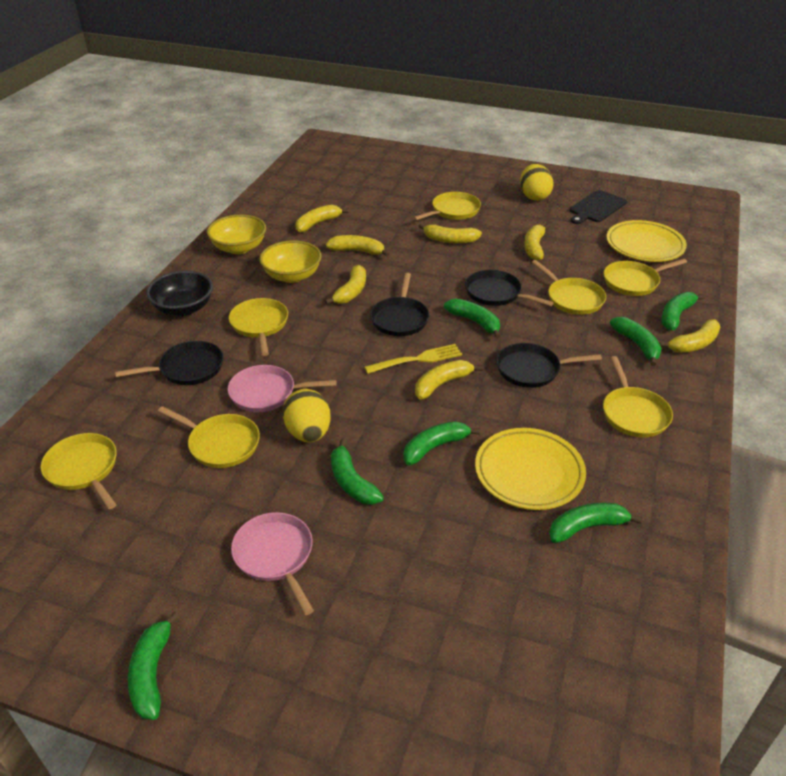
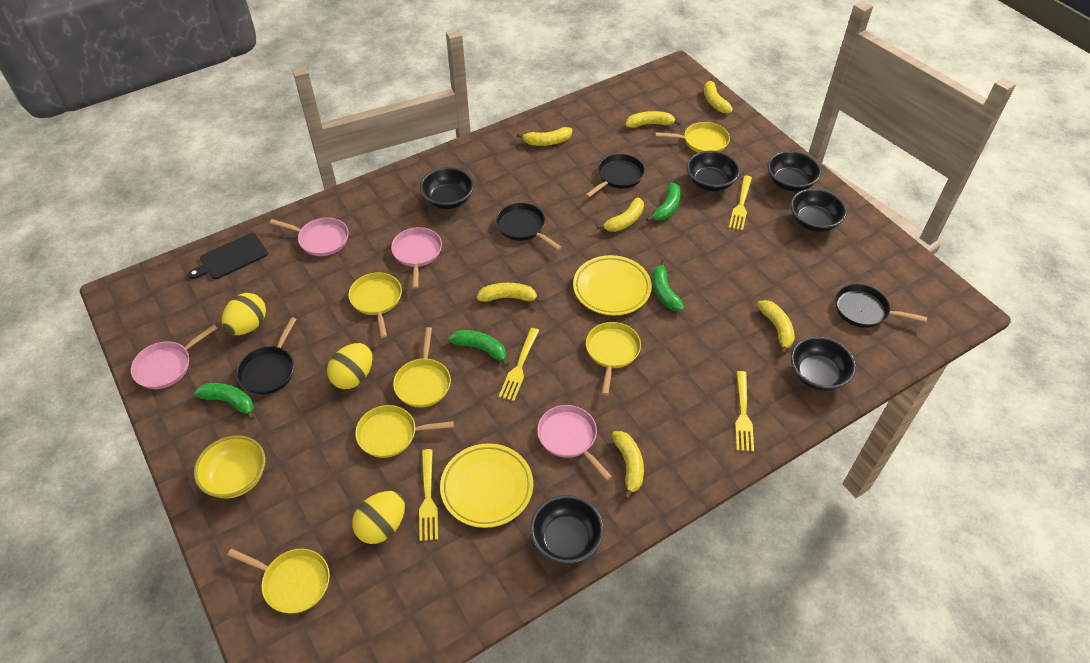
black bowl: 1 -> 6
green banana: 7 -> 4
pink pan: 2 -> 4
yellow bowl: 2 -> 1
yellow egg: 2 -> 3
yellow fork: 1 -> 4
yellow pan: 7 -> 6

